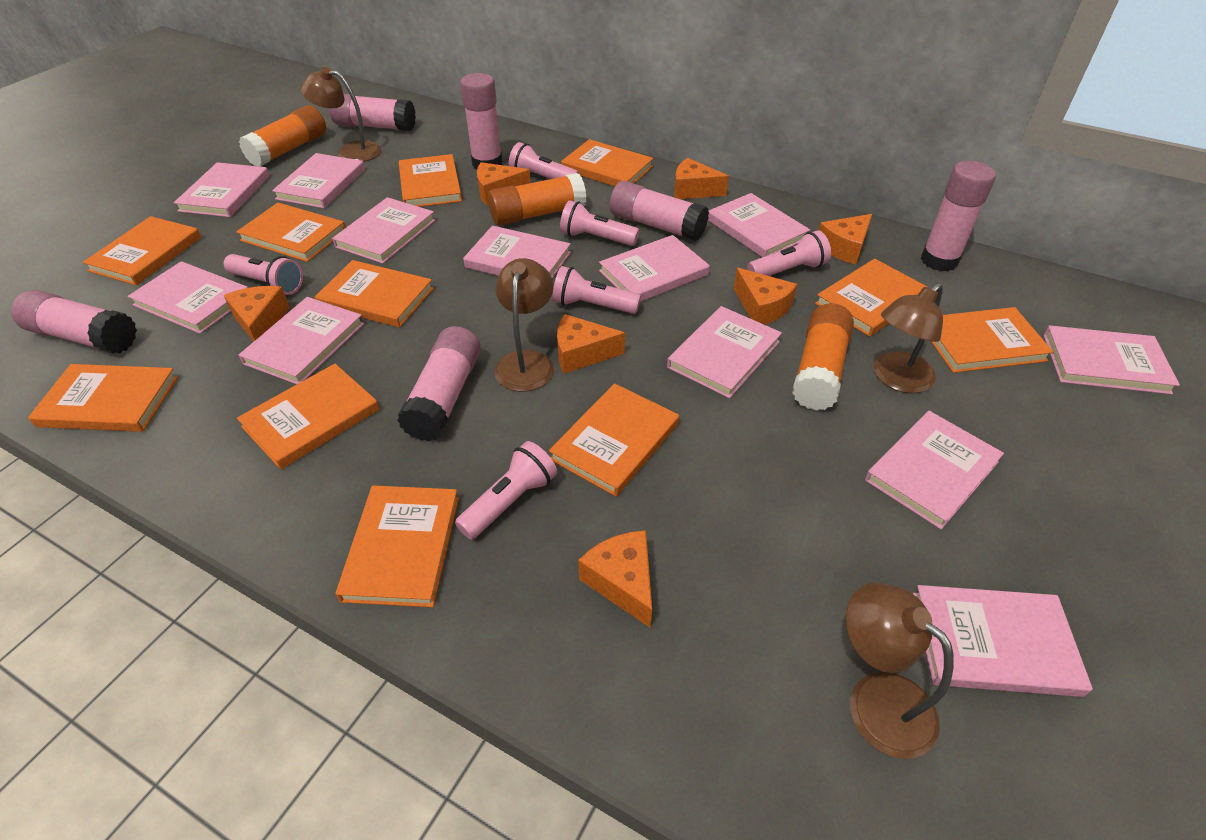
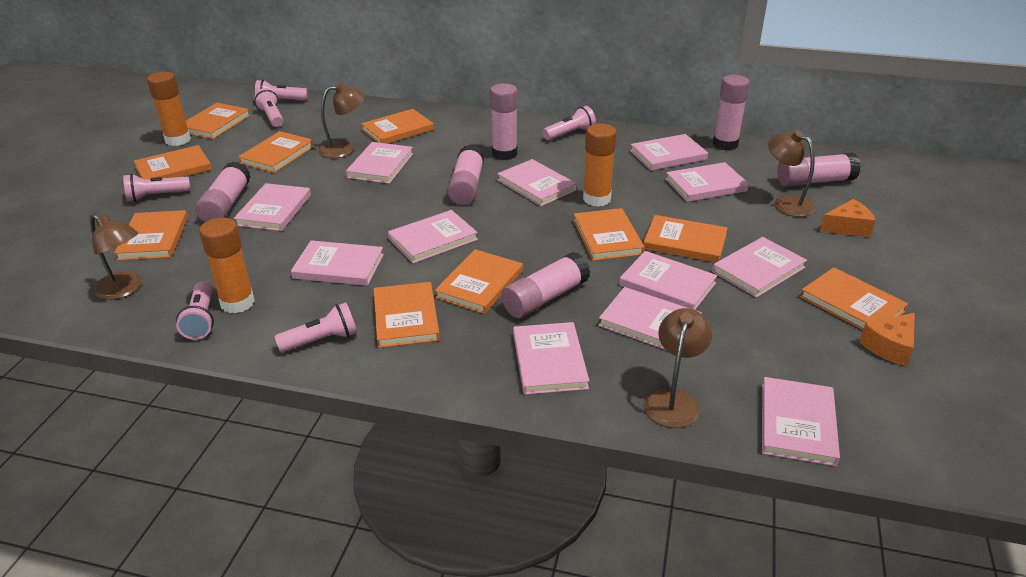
orange book: 11 -> 10
orange cheese: 7 -> 2

